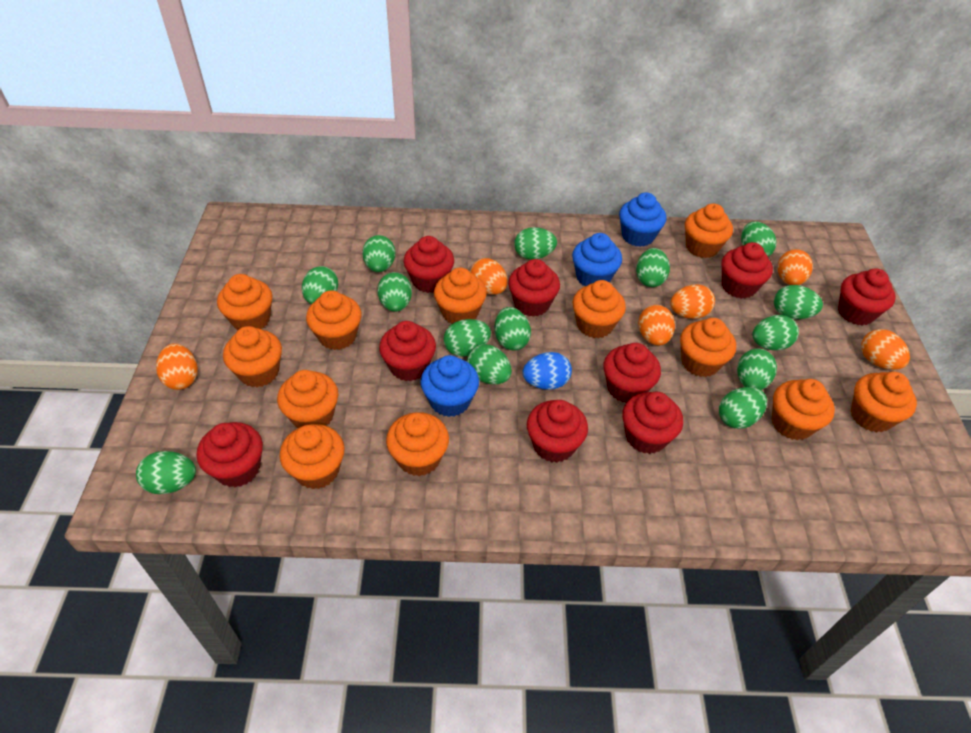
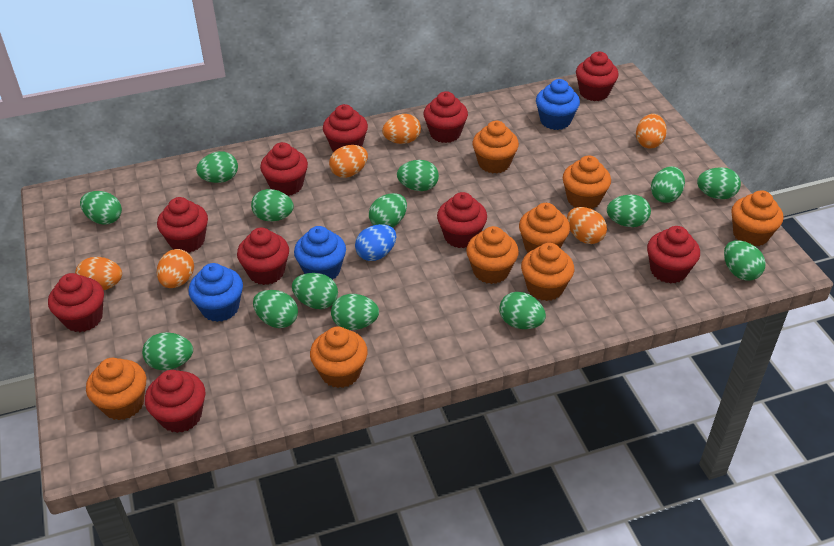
orange cupcake: 12 -> 8
red cupcake: 9 -> 10

